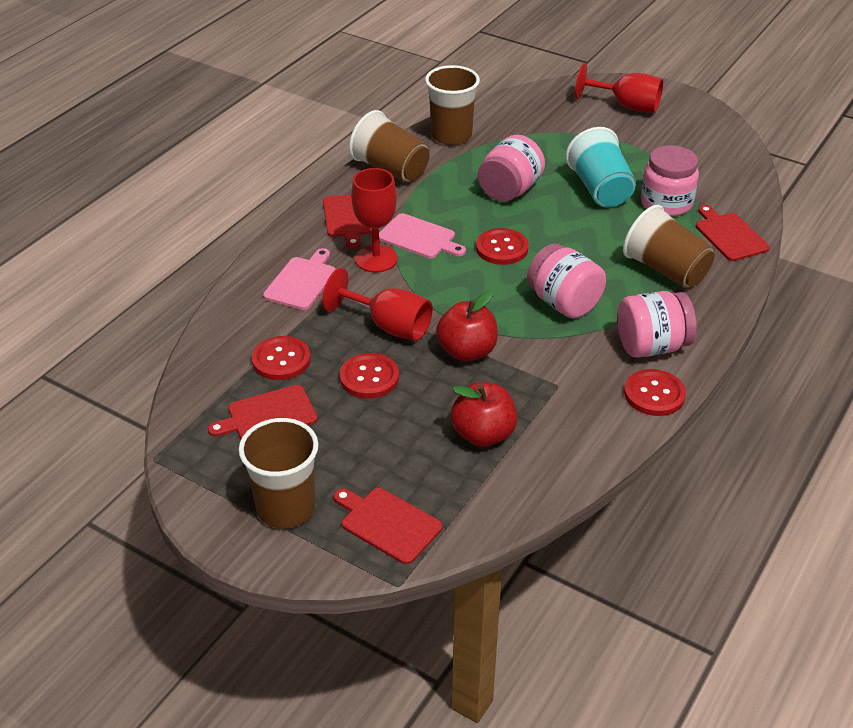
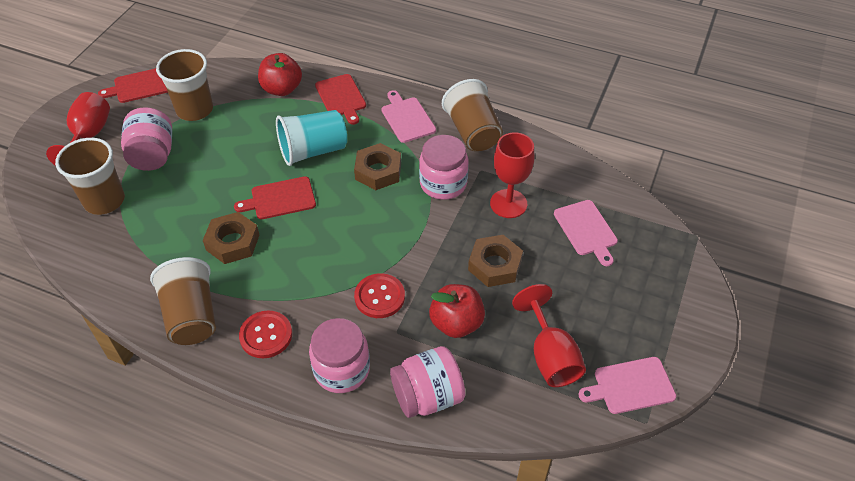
brown nut: 0 -> 3
pink cutting board: 2 -> 3
red button: 4 -> 2
red cutting board: 4 -> 3

